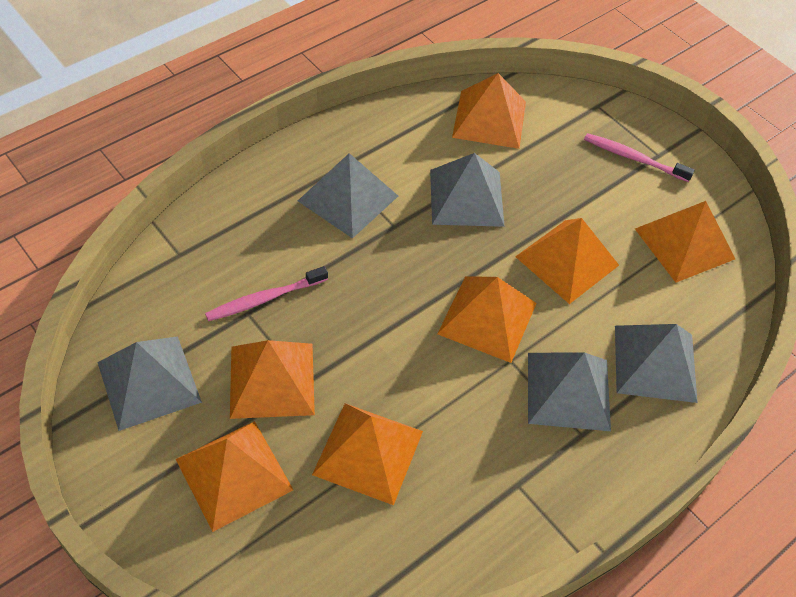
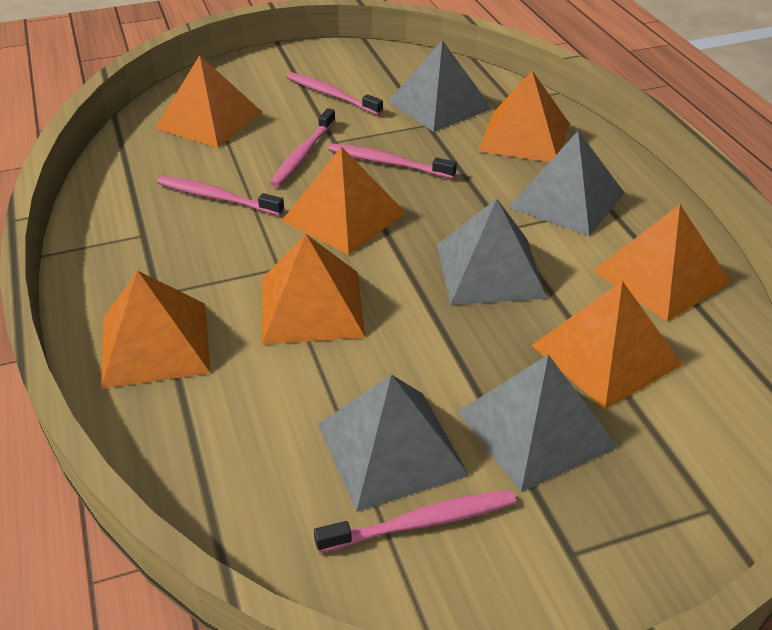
pink toothbrush: 2 -> 5

